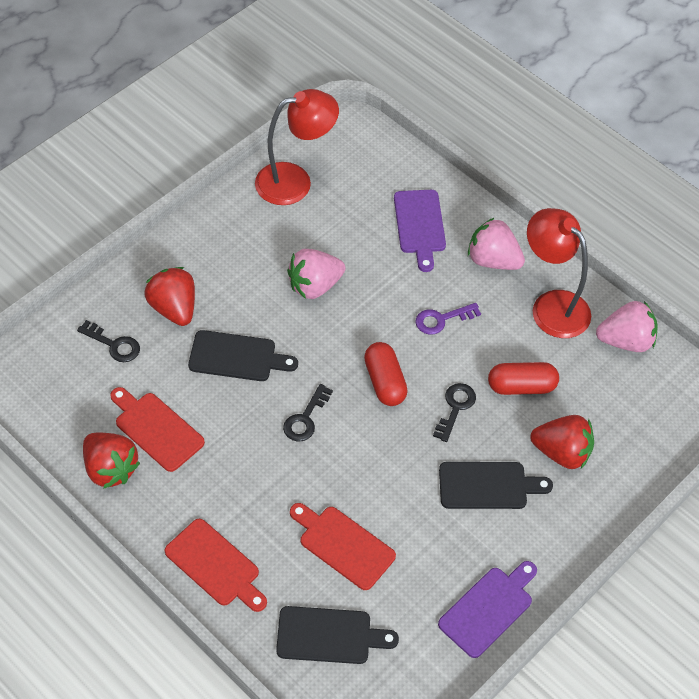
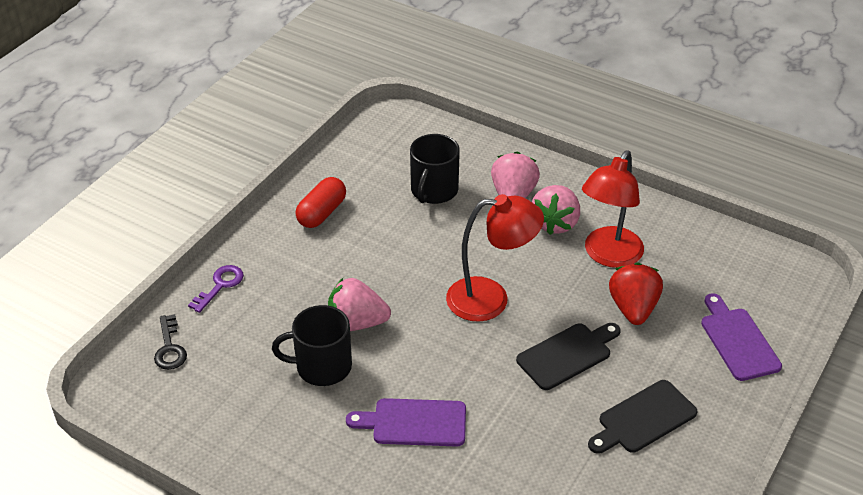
black cutting board: 3 -> 2
black key: 3 -> 1
black mug: 0 -> 2
red capsule: 2 -> 1
red cutting board: 3 -> 0
red strawberry: 3 -> 1

